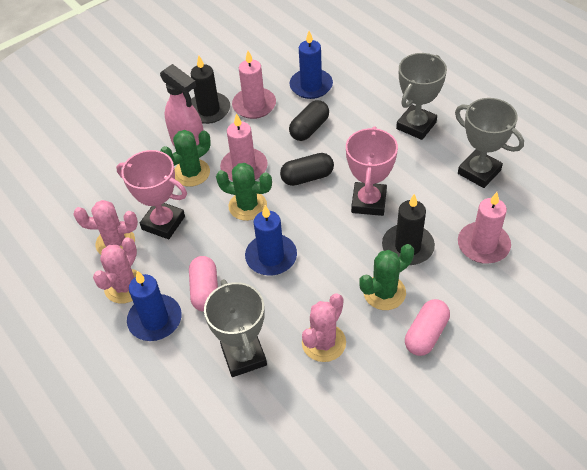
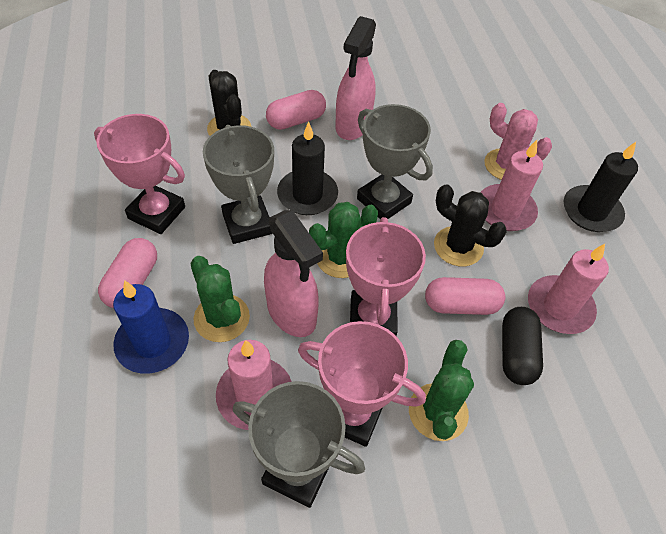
black cactus: 0 -> 2
black capsule: 2 -> 1
blue candle: 3 -> 1
pink cactus: 3 -> 1
pink capsule: 2 -> 3
pink spray bottle: 1 -> 2
pink trophy: 2 -> 3

